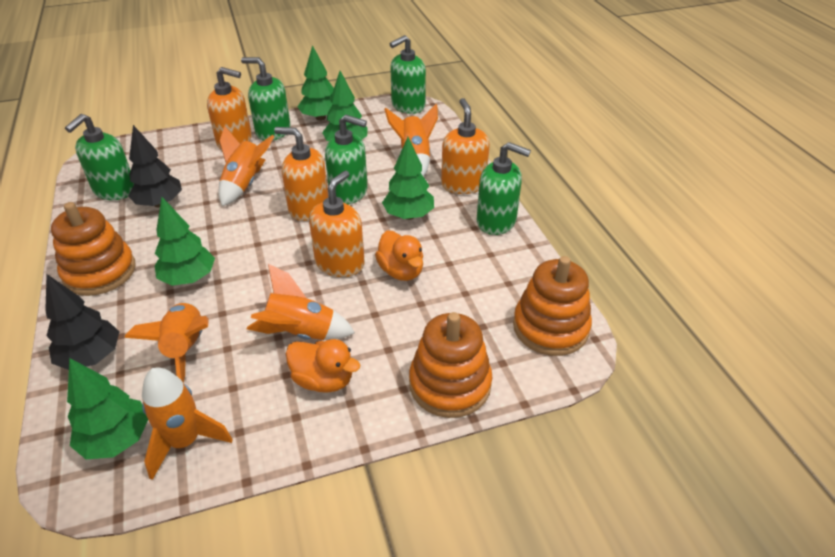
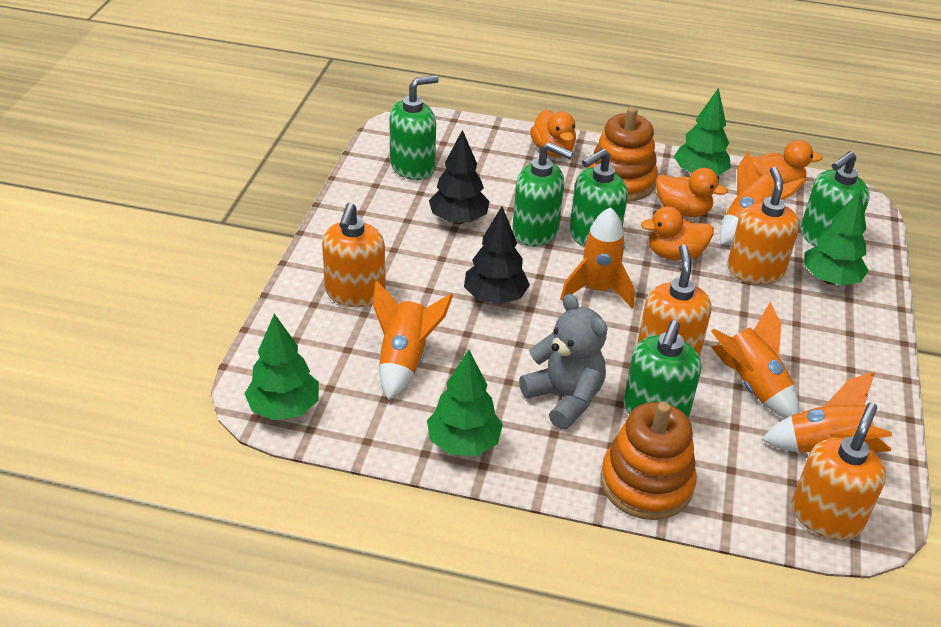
green tree: 5 -> 4
grey teddy bear: 0 -> 1
orange duck: 2 -> 4
orange stacking toy: 3 -> 2

